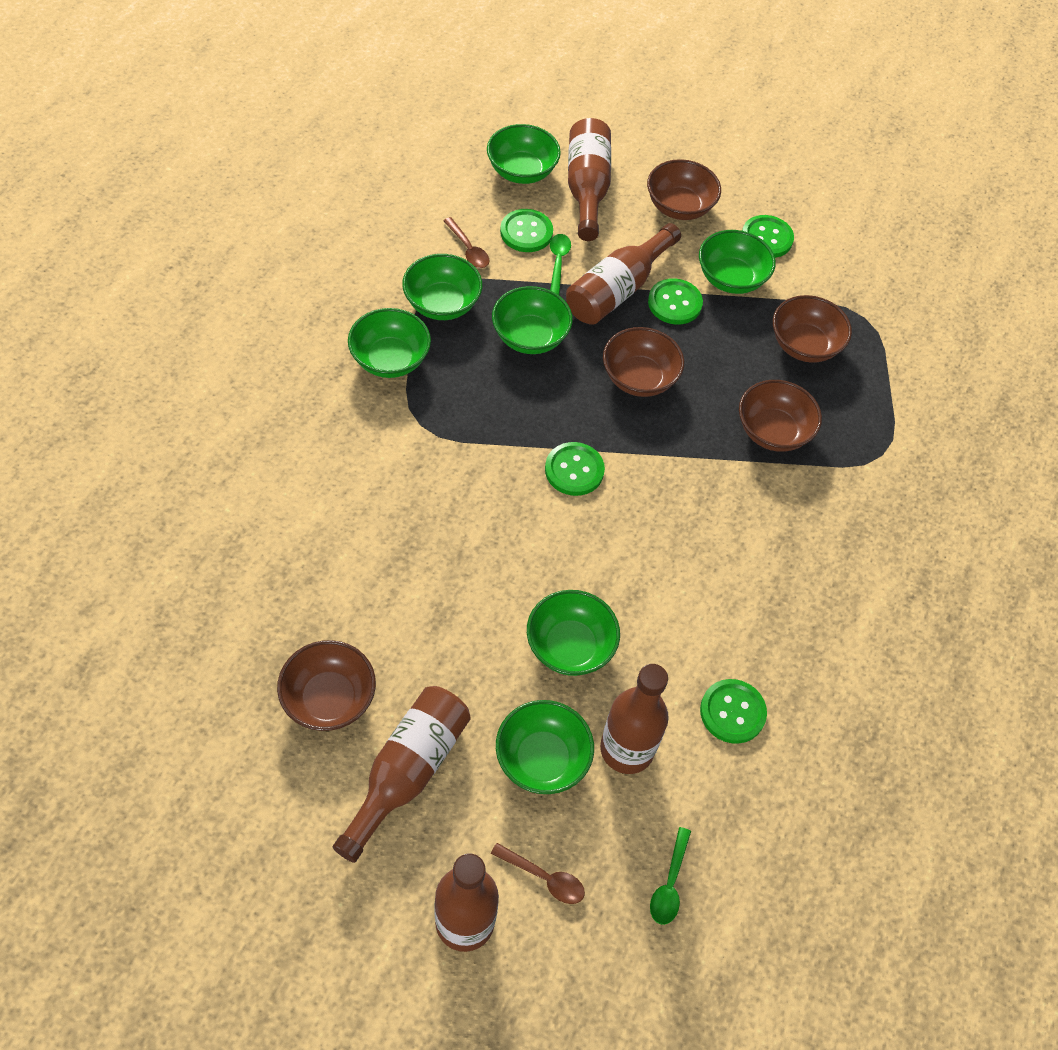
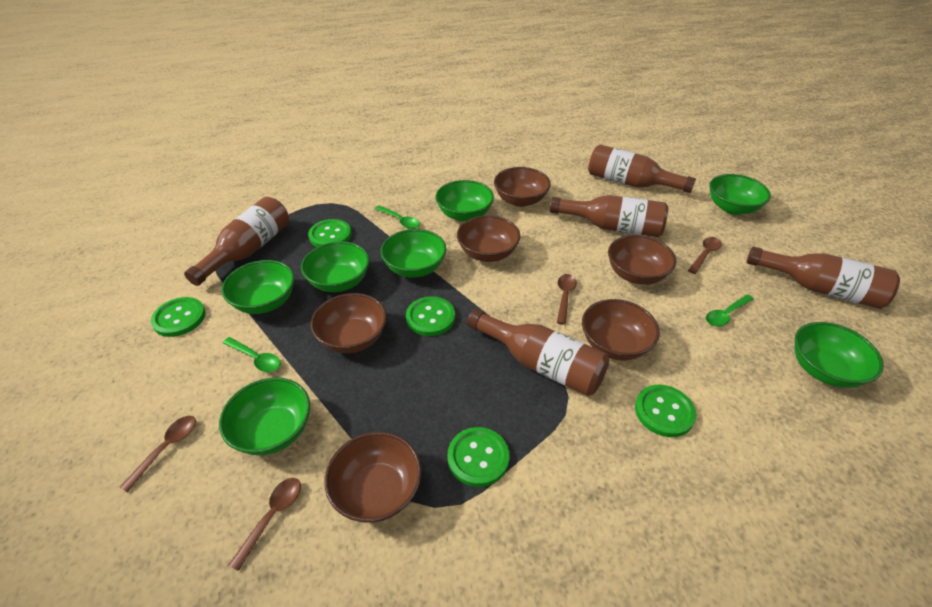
brown bowl: 5 -> 6
brown spoon: 2 -> 4
green spoon: 2 -> 3

